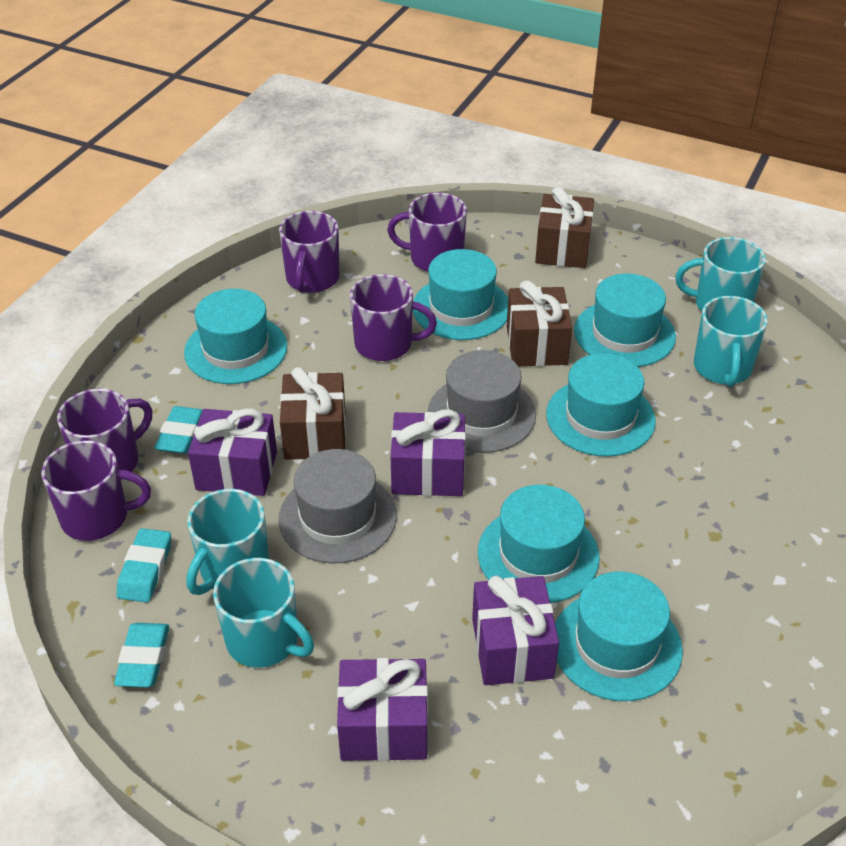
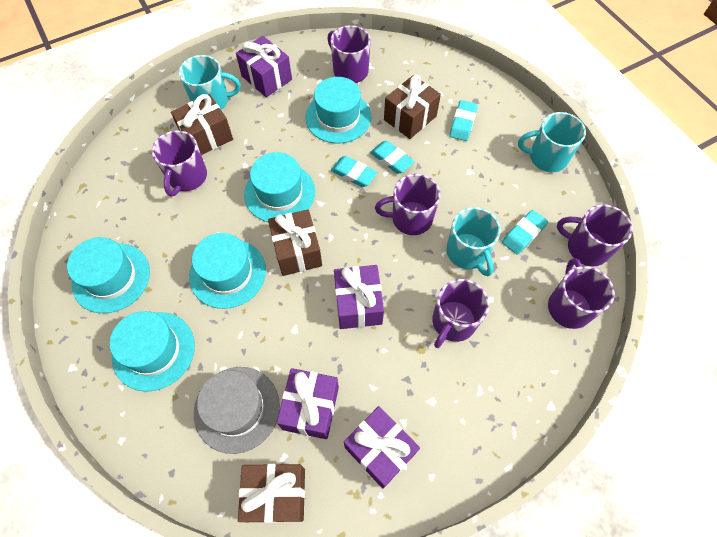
brown gift: 3 -> 4
grey hat: 2 -> 1
purple mug: 5 -> 6
turquoise eraser: 3 -> 4
turquoise hat: 6 -> 5
turquoise mug: 4 -> 3

